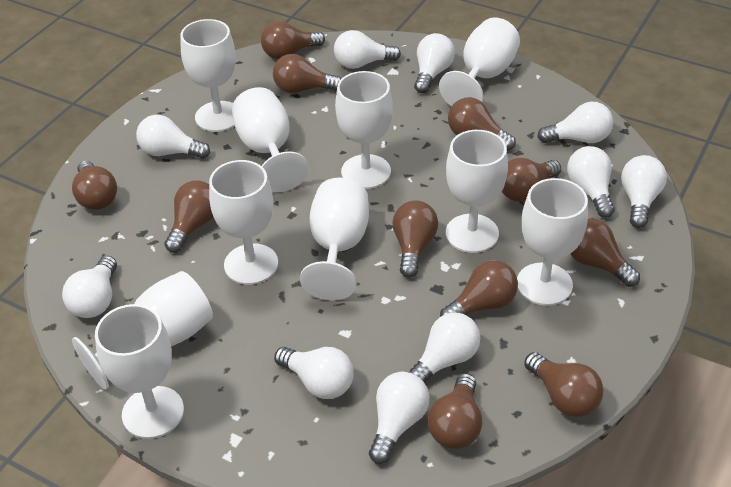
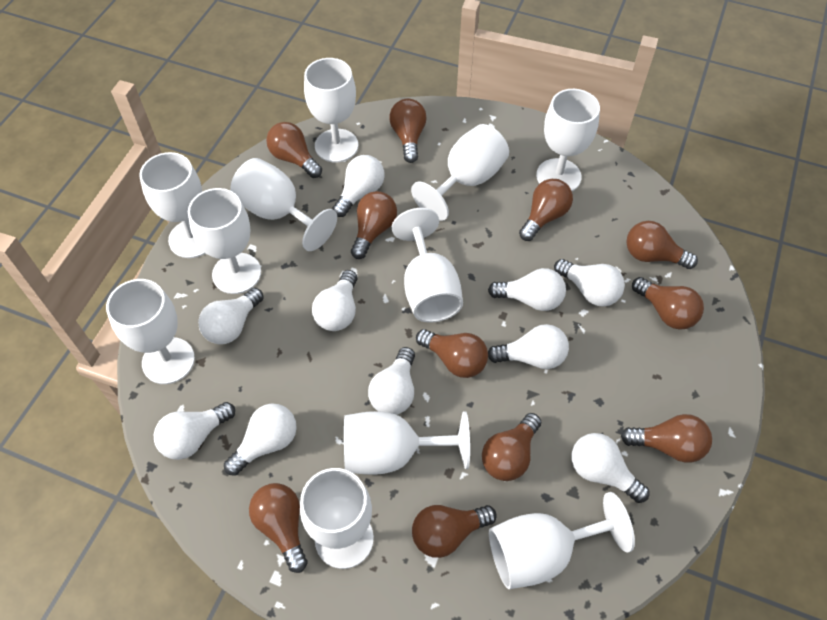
white goblet: 10 -> 11

